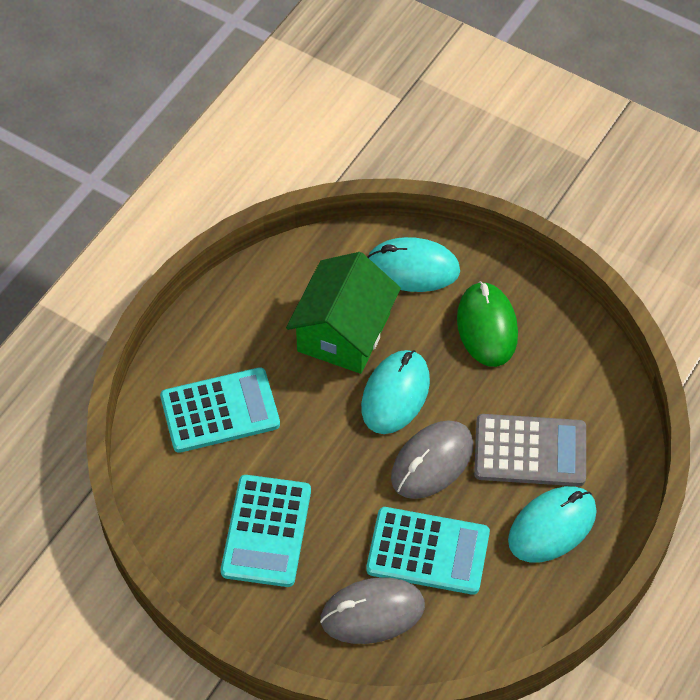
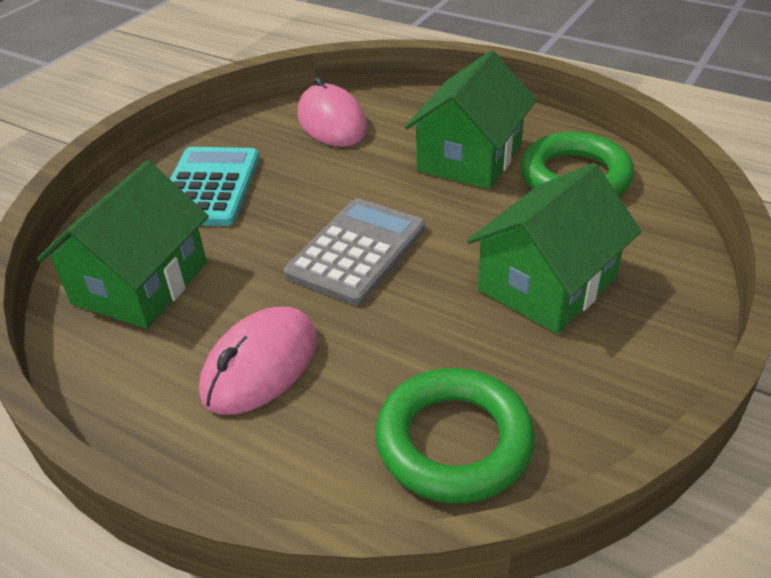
green house: 1 -> 3
green mouse: 1 -> 0
green ring: 0 -> 2
grey mouse: 2 -> 0
pink mouse: 0 -> 2
turquoise calculator: 3 -> 1
turquoise mouse: 3 -> 0

